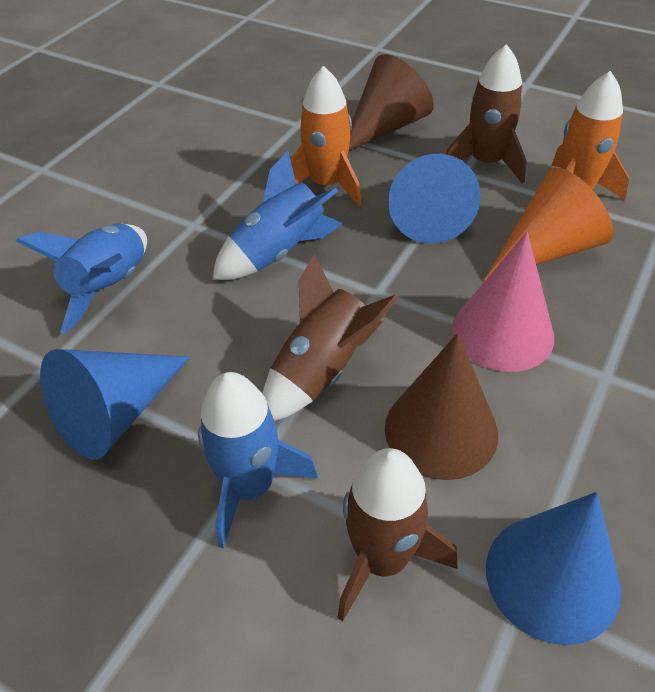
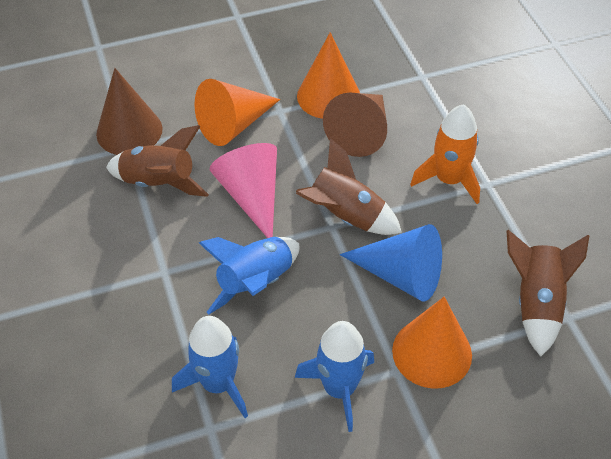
blue cone: 3 -> 1
orange cone: 1 -> 3
orange rocket: 2 -> 1

